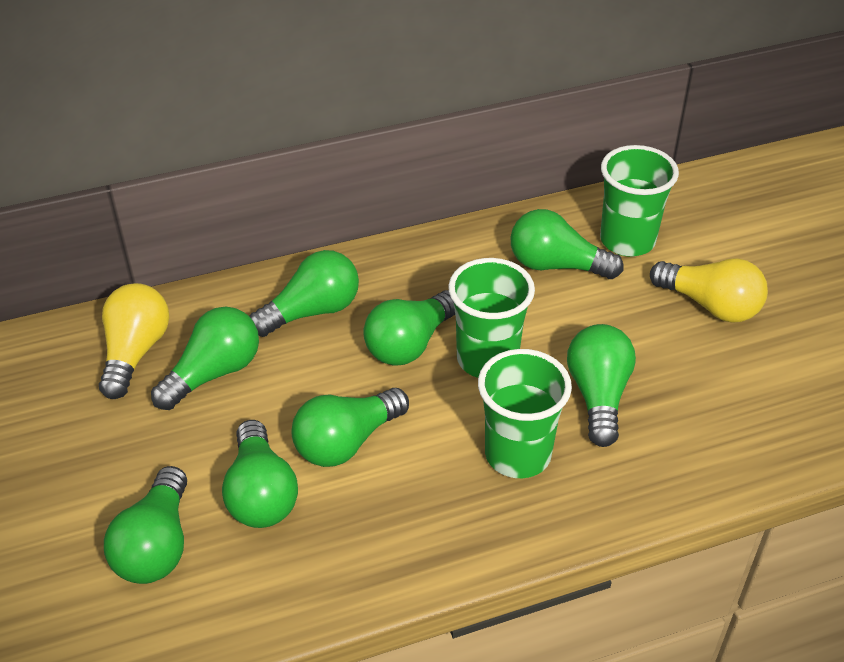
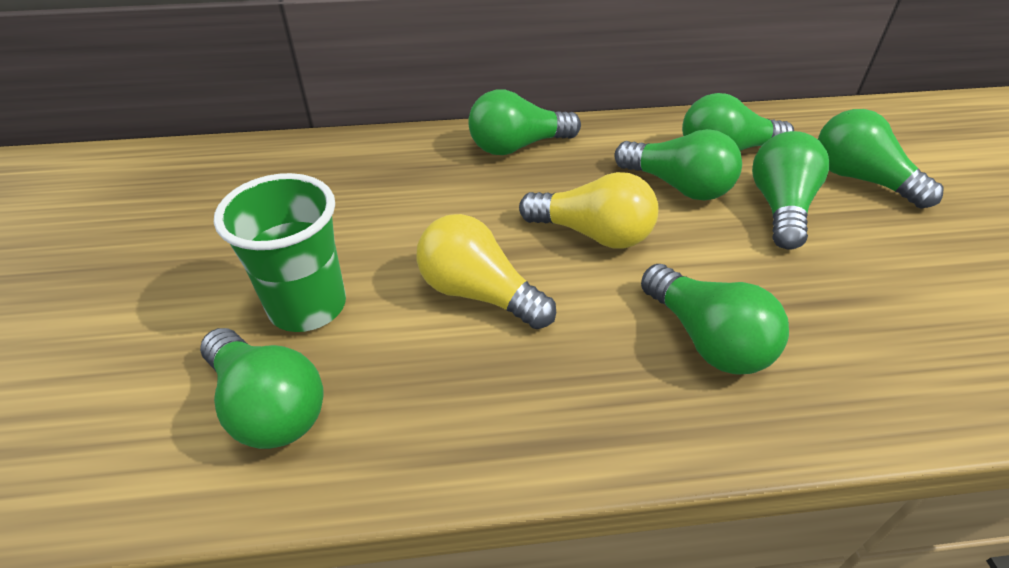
green cup: 3 -> 1
green light bulb: 8 -> 7

